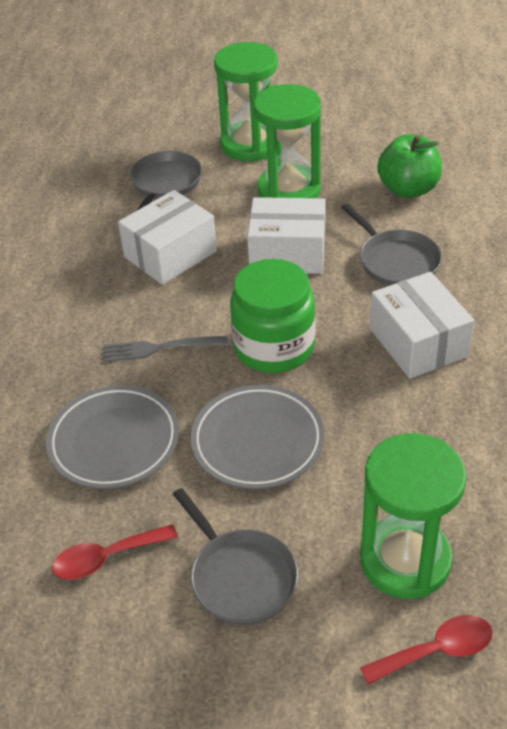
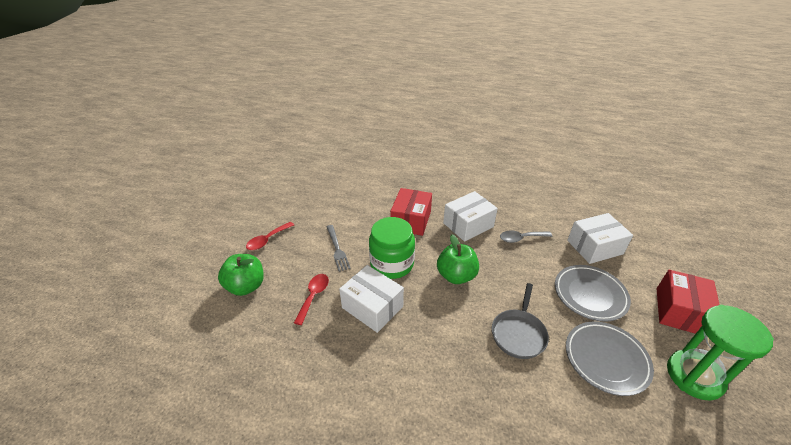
green apple: 1 -> 2
green hourglass: 3 -> 1
grey pan: 3 -> 1
grey spoon: 0 -> 1
red box: 0 -> 2

